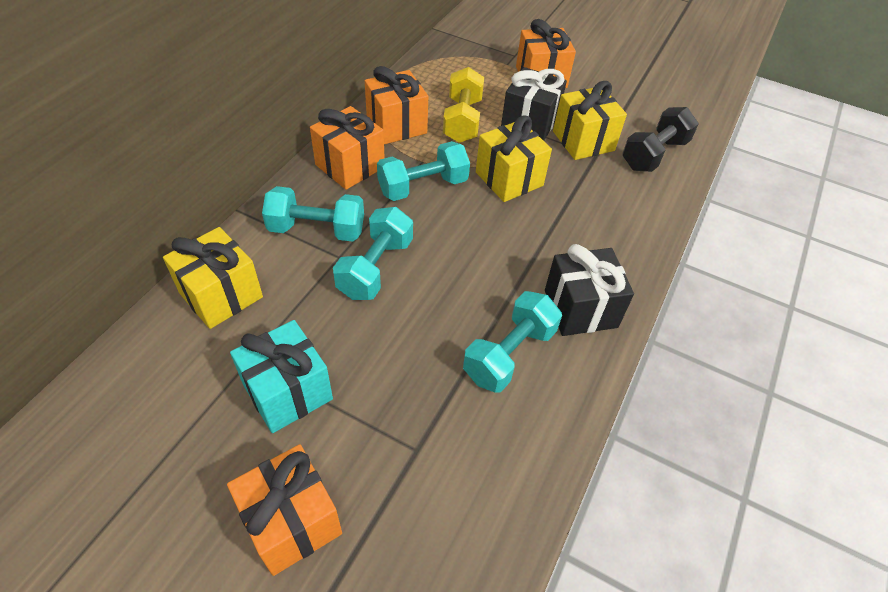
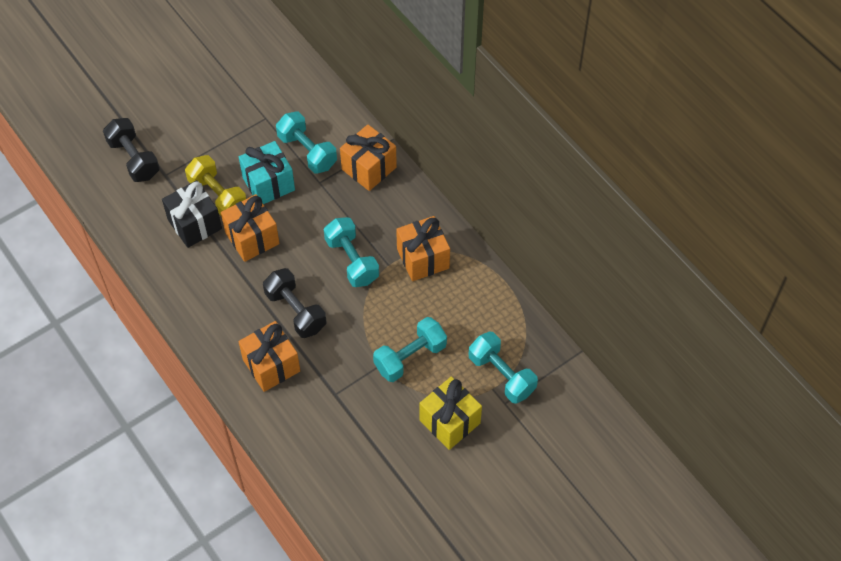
black dumbbell: 1 -> 2
black gift: 2 -> 1
yellow gift: 3 -> 1

